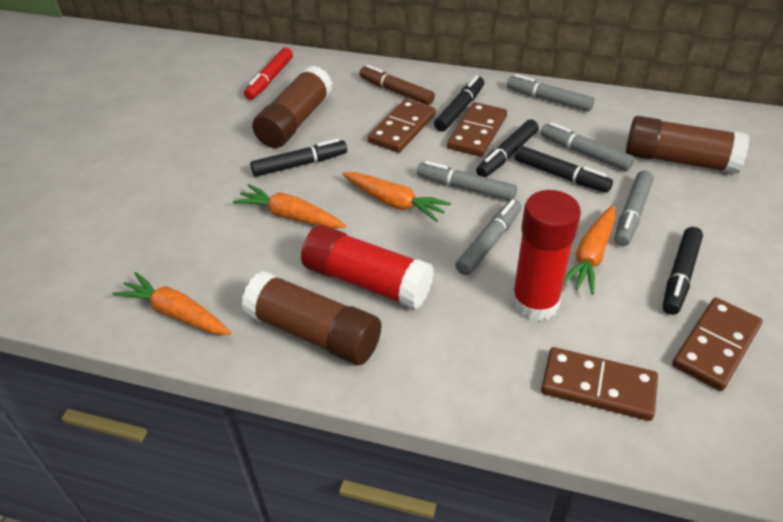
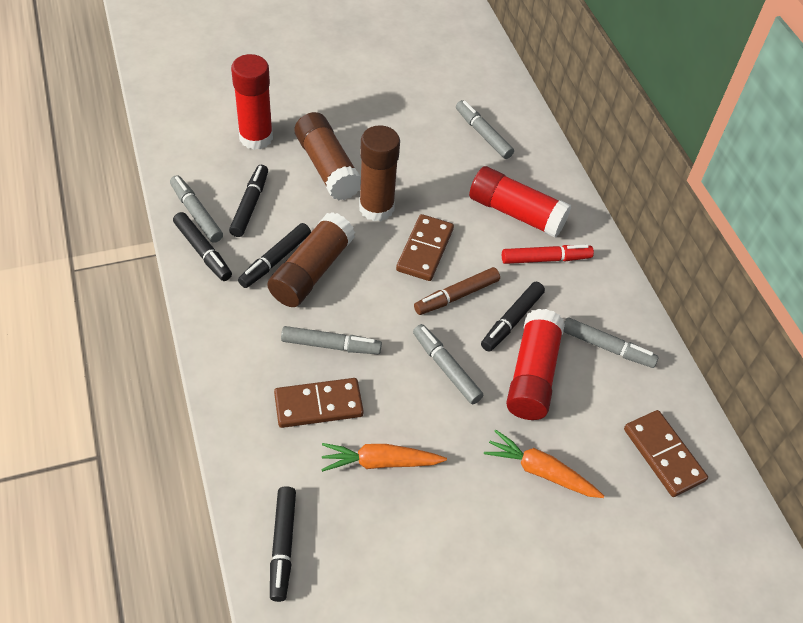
brown domino: 4 -> 3
orange carrot: 4 -> 2
red glue stick: 2 -> 3

